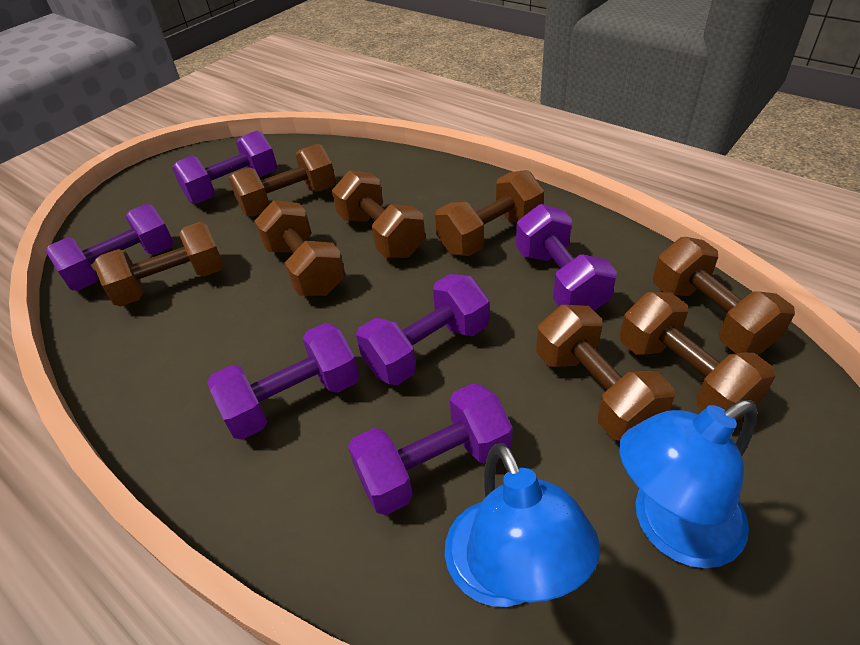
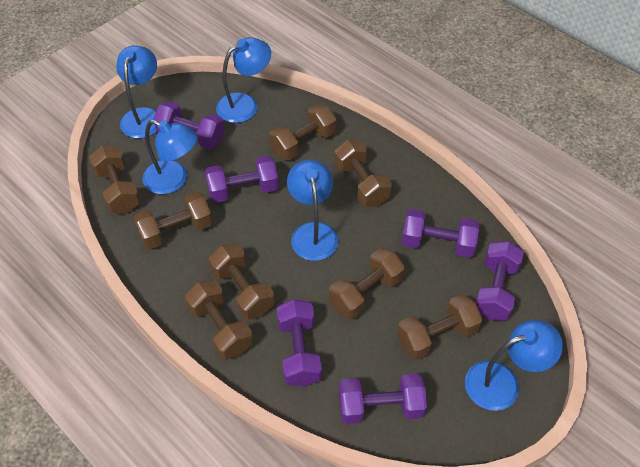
blue lamp: 2 -> 5

